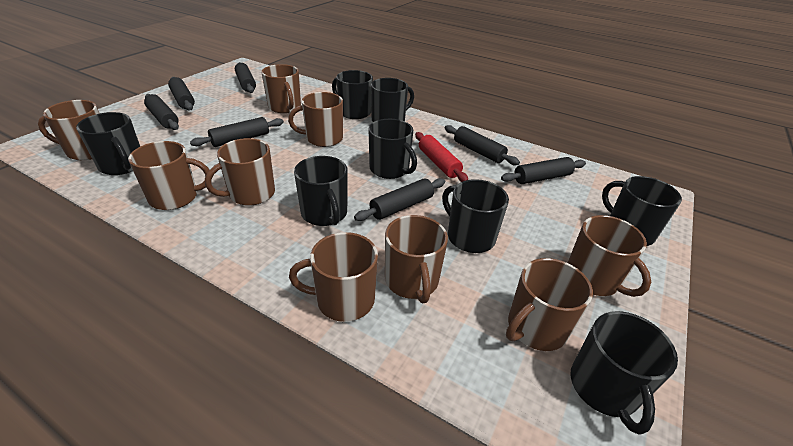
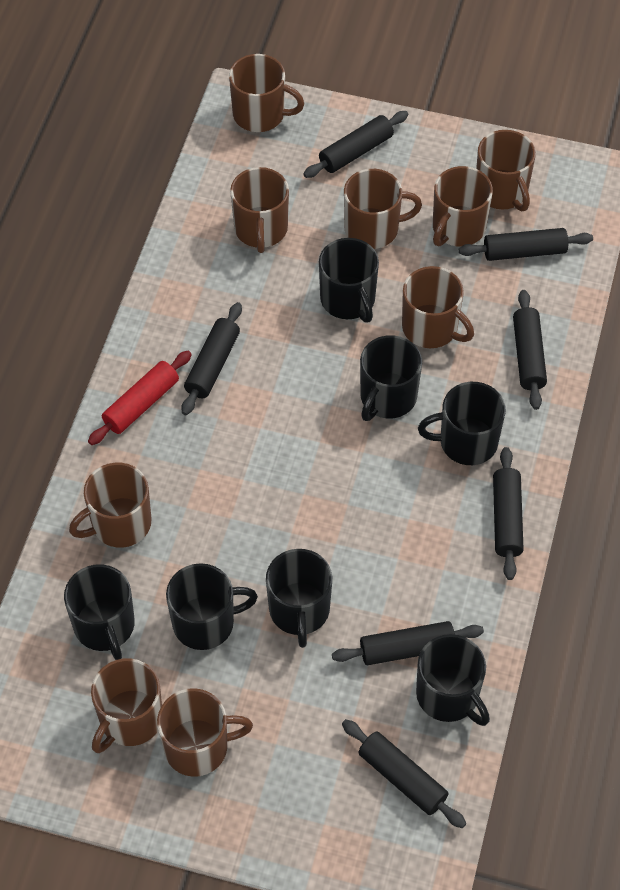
black mug: 8 -> 7

